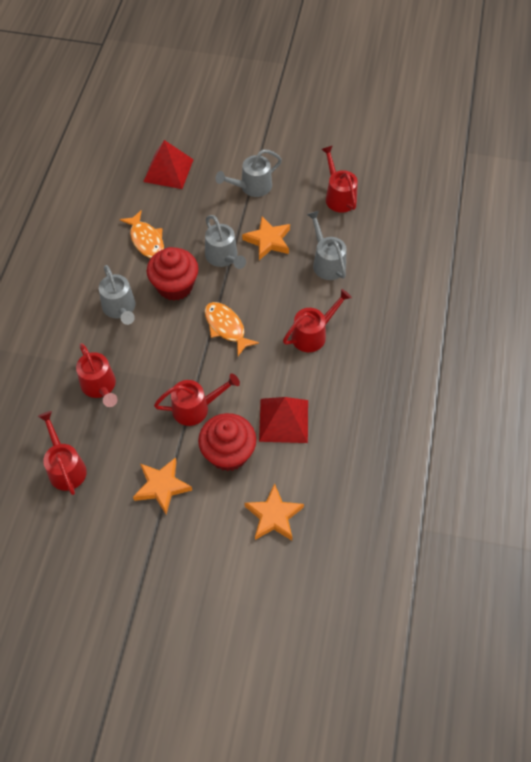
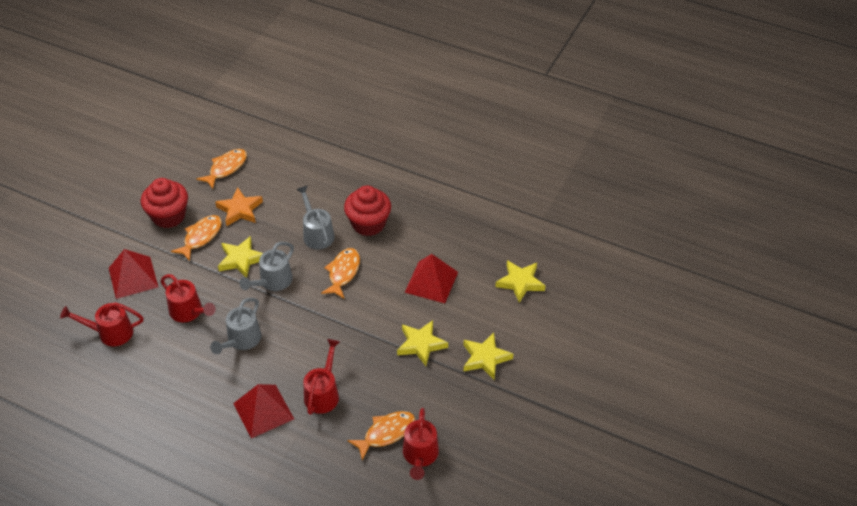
grey watering can: 4 -> 3
orange fish: 2 -> 4
orange star: 3 -> 1
red pyramid: 2 -> 3
red watering can: 5 -> 4
yellow star: 0 -> 4

